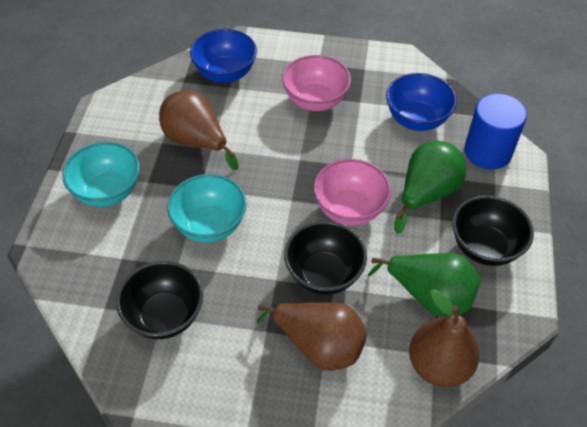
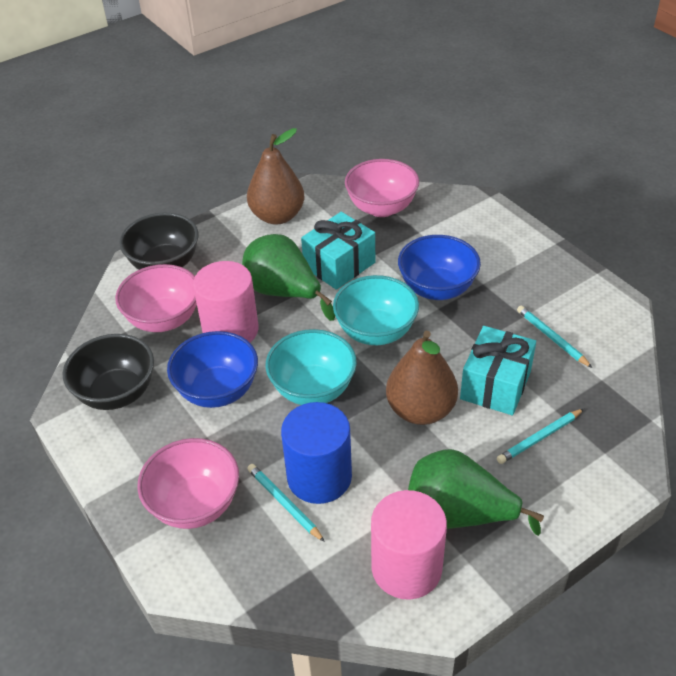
black bowl: 3 -> 2
brown pear: 3 -> 2
pink bowl: 2 -> 3
pink cylinder: 0 -> 2
turquoise gift: 0 -> 2
turquoise pencil: 0 -> 3

